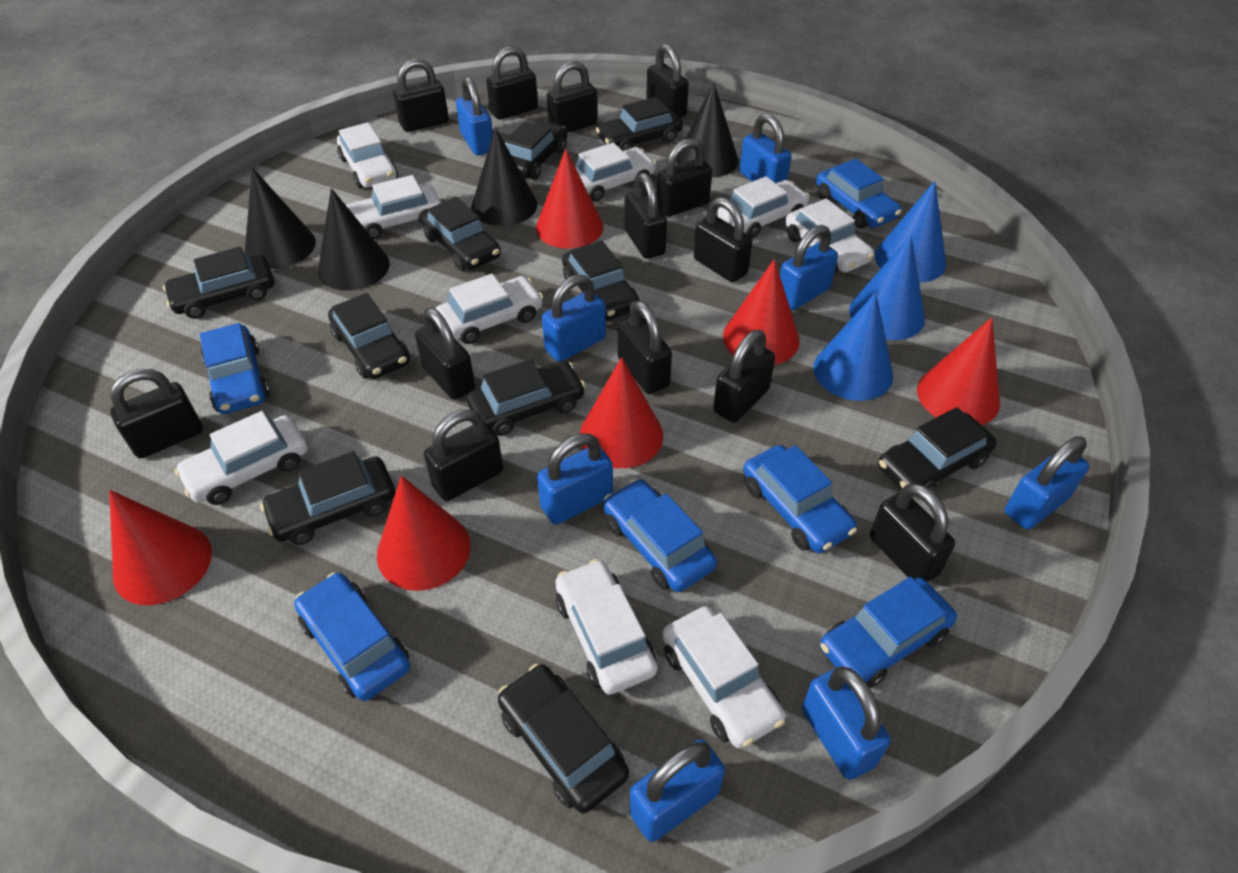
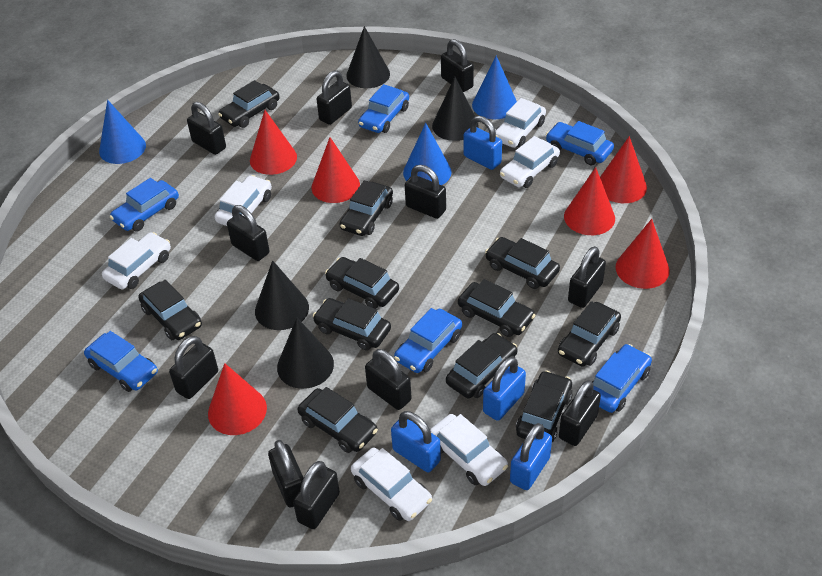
black car: 10 -> 11
black padlock: 13 -> 11
blue padlock: 8 -> 4
white car: 9 -> 6

